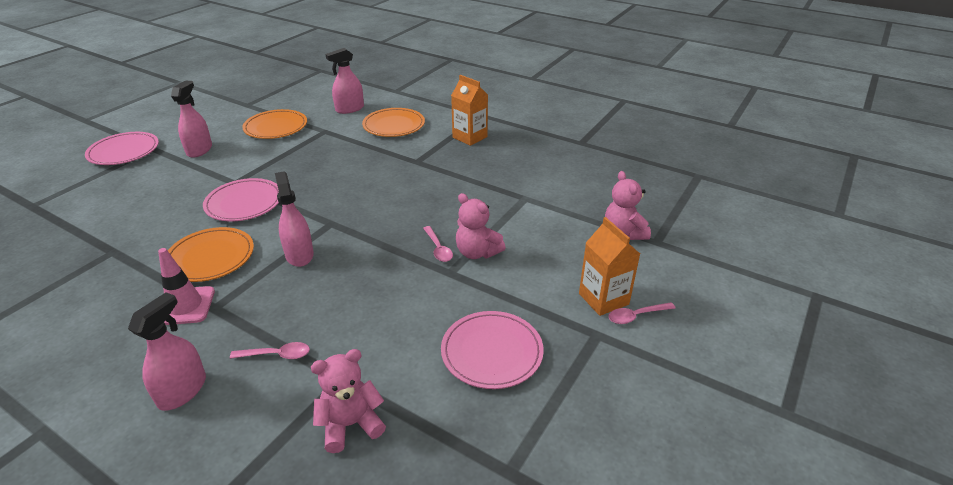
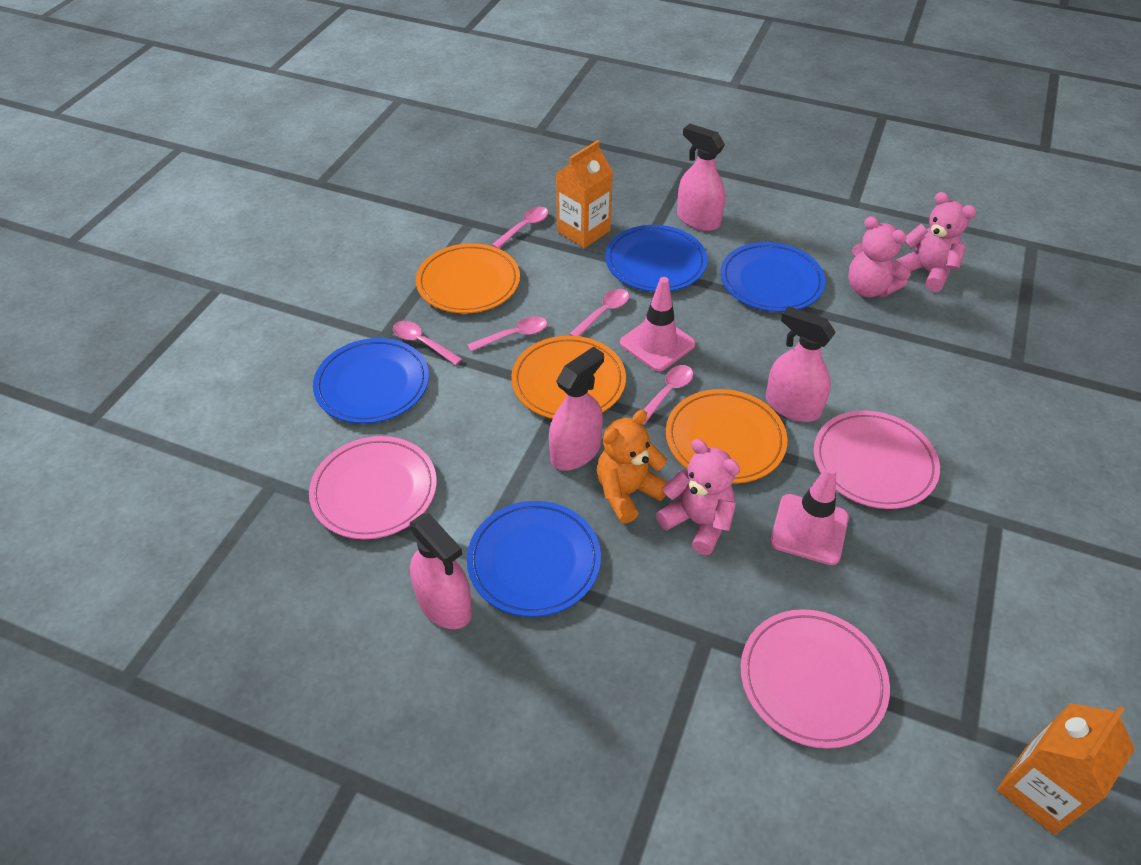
blue plate: 0 -> 4
orange teddy bear: 0 -> 1
pink spoon: 3 -> 5
pink traffic cone: 1 -> 2

